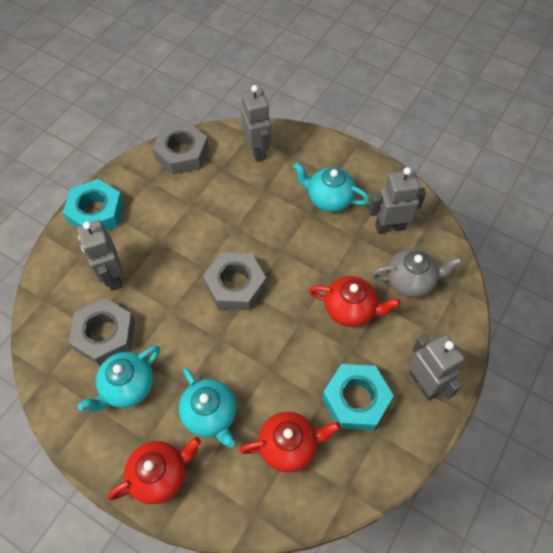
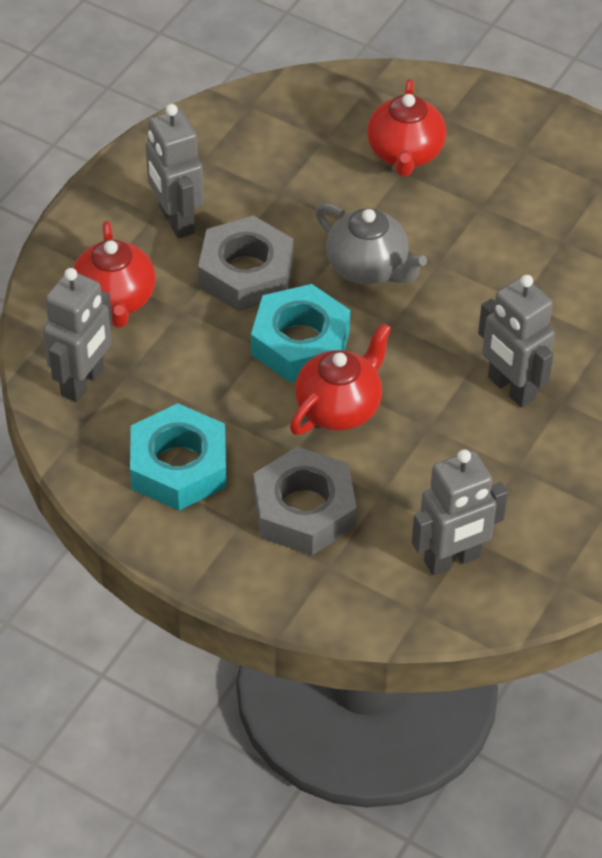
grey nut: 3 -> 2
turquoise teapot: 3 -> 0

